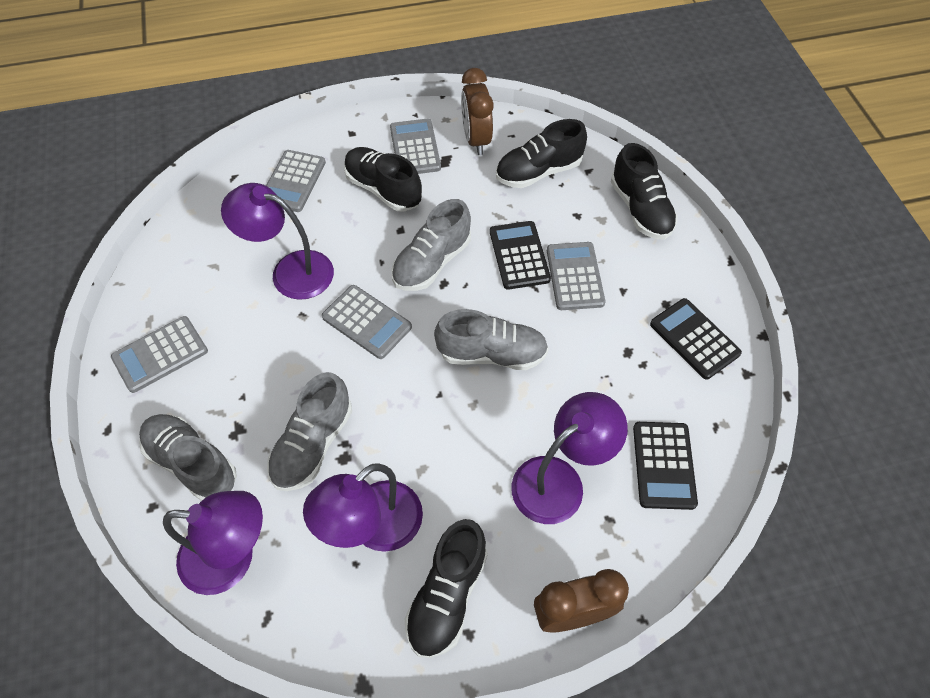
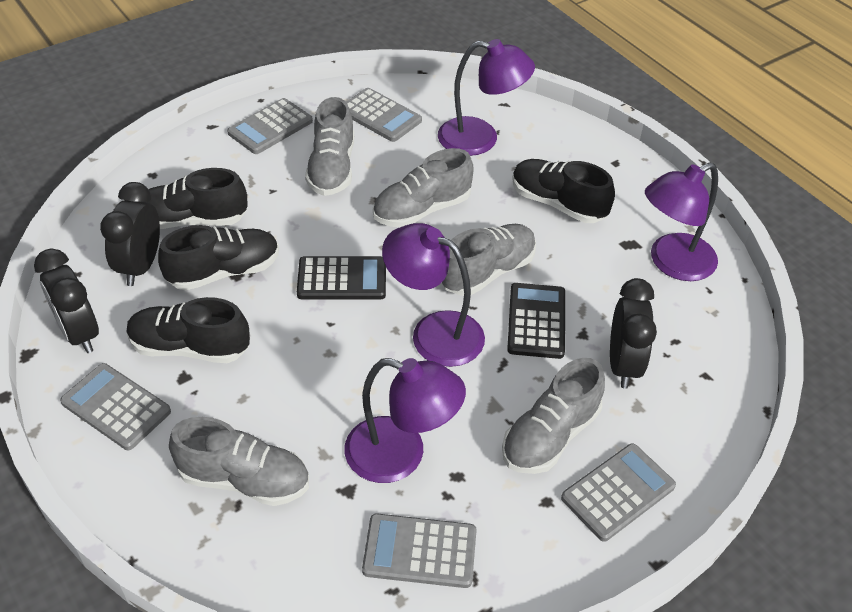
black calculator: 3 -> 2
black clock: 0 -> 3
brown clock: 2 -> 0
grey shoe: 4 -> 5

